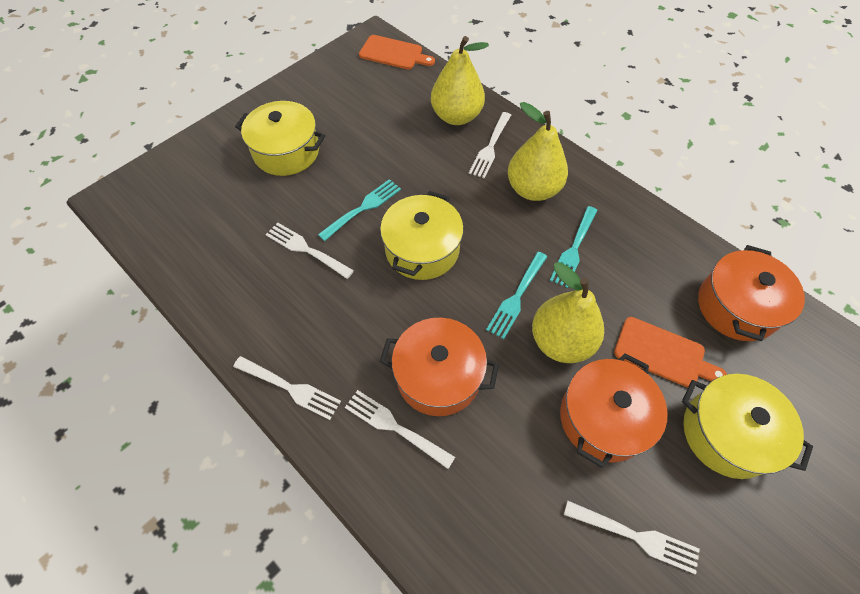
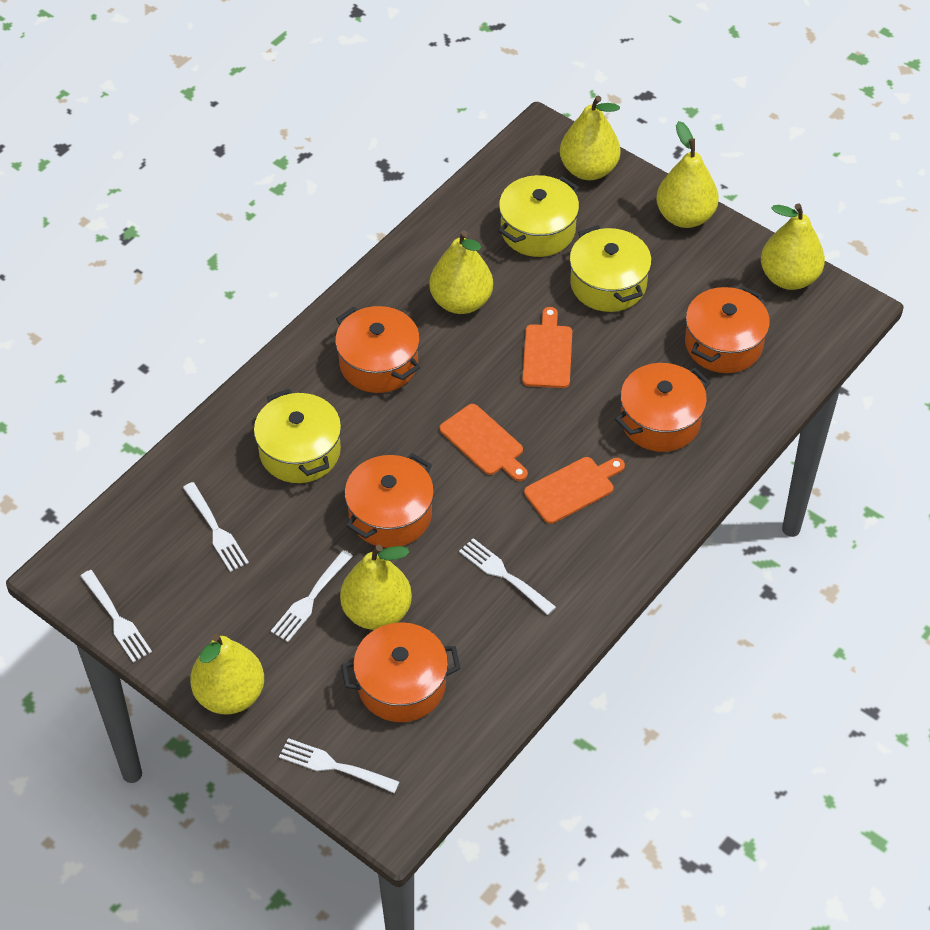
orange cutting board: 2 -> 3
orange pot: 3 -> 5
turquoise fork: 3 -> 0
yellow pear: 3 -> 6

